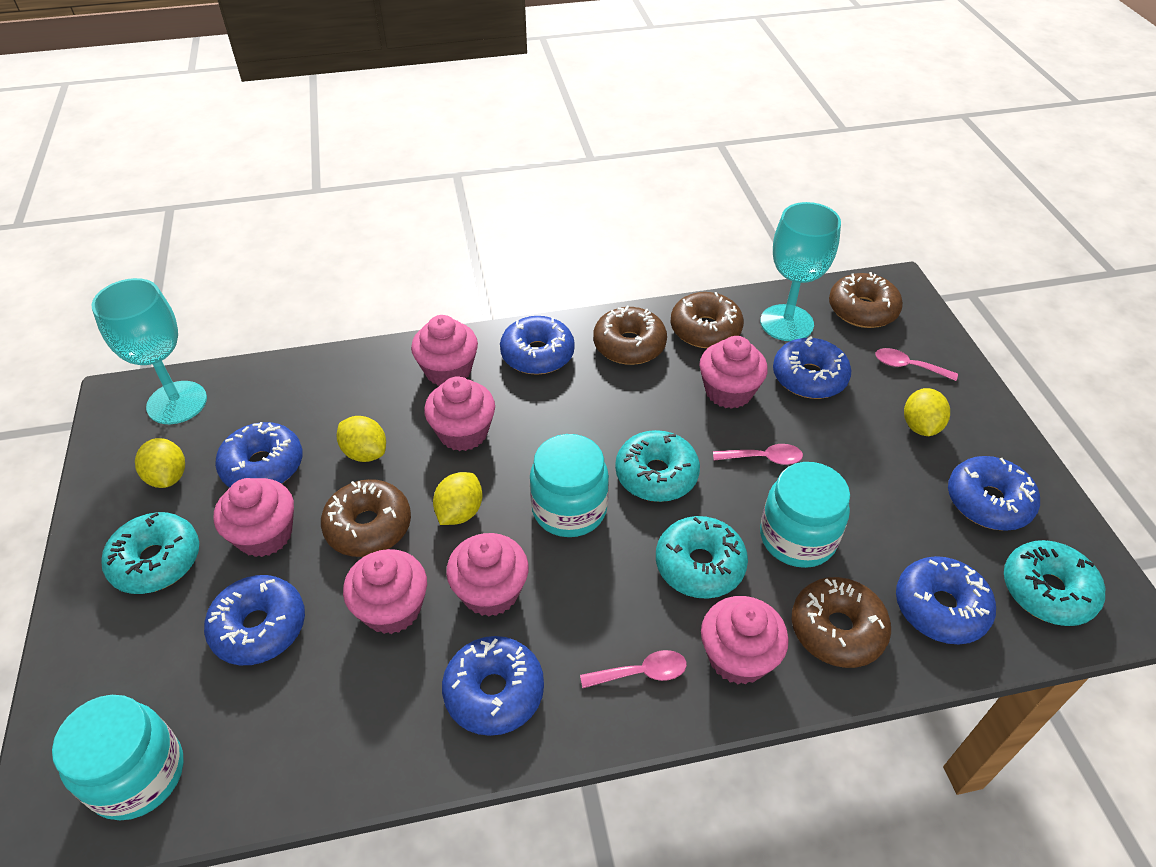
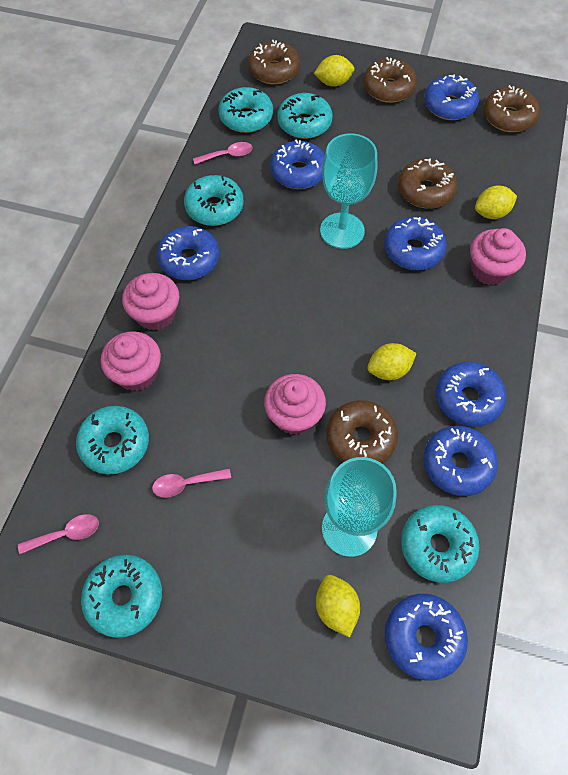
pink cupcake: 7 -> 4
turquoise donut: 4 -> 6
turquoise jar: 3 -> 0

